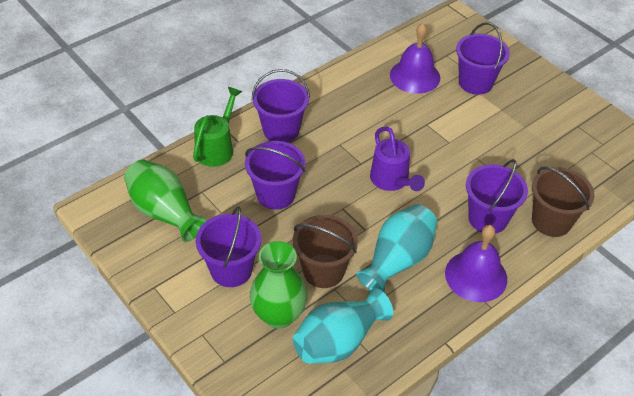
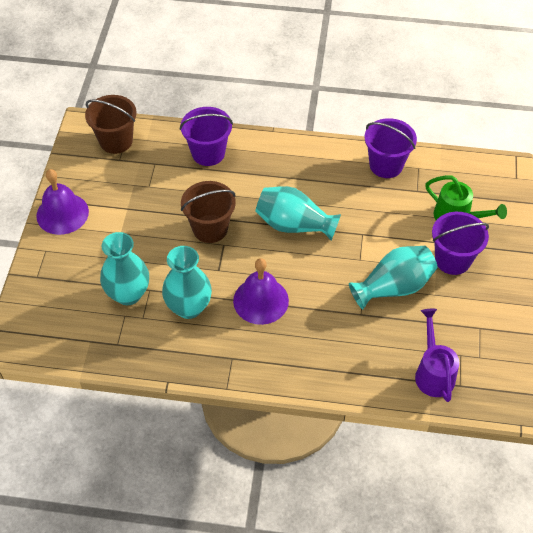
green vase: 2 -> 0
purple bucket: 5 -> 3
turquoise vase: 2 -> 4

